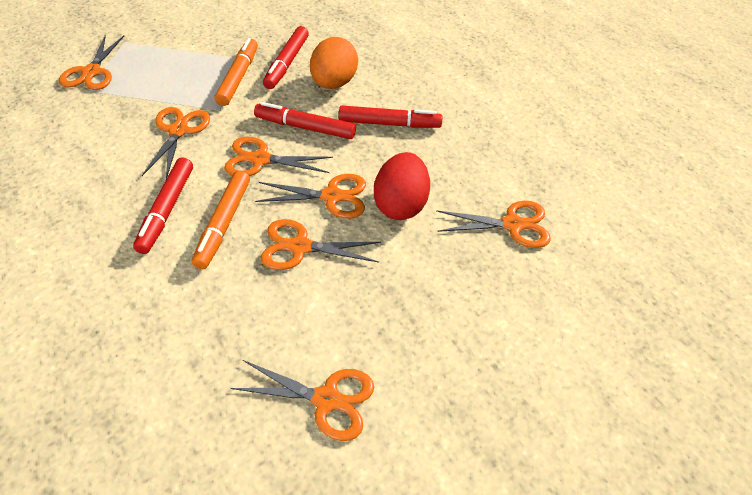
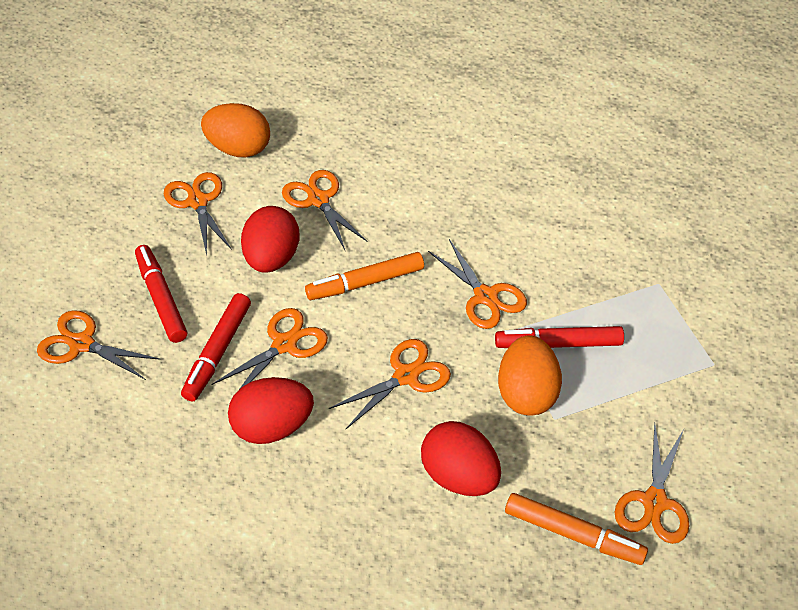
orange egg: 1 -> 2
red egg: 1 -> 3
red marker: 4 -> 3

